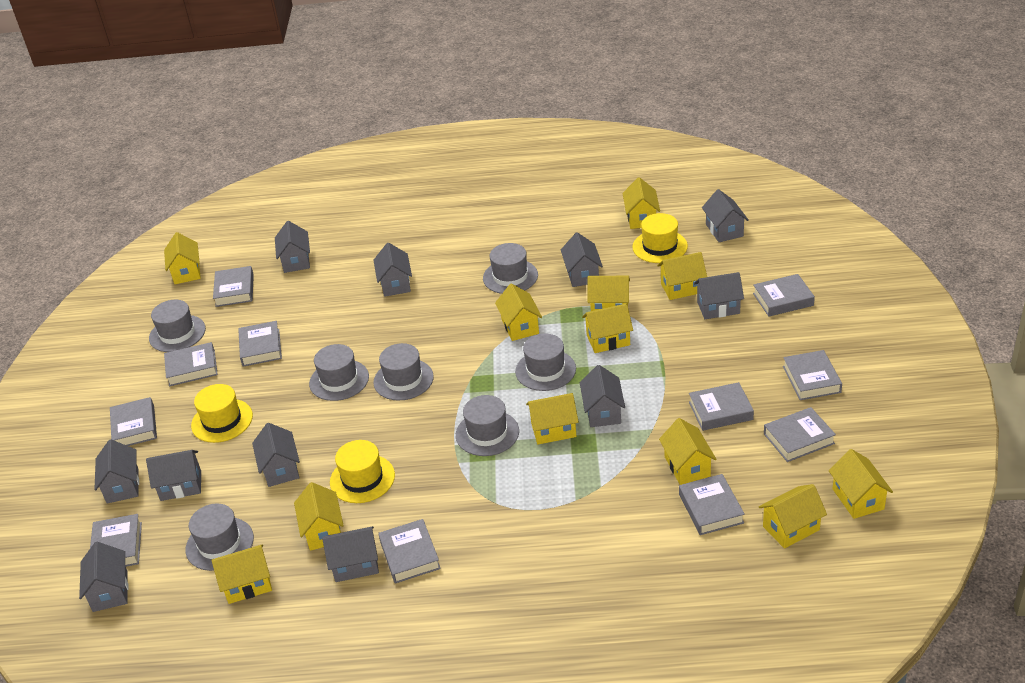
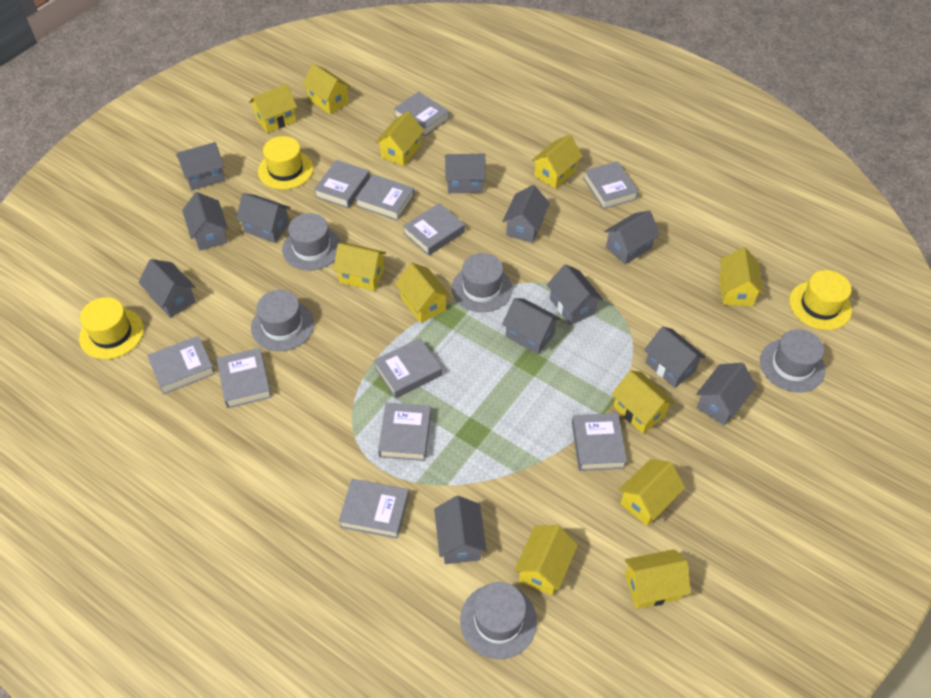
grey hat: 7 -> 5
grey house: 11 -> 12
yellow house: 12 -> 11

